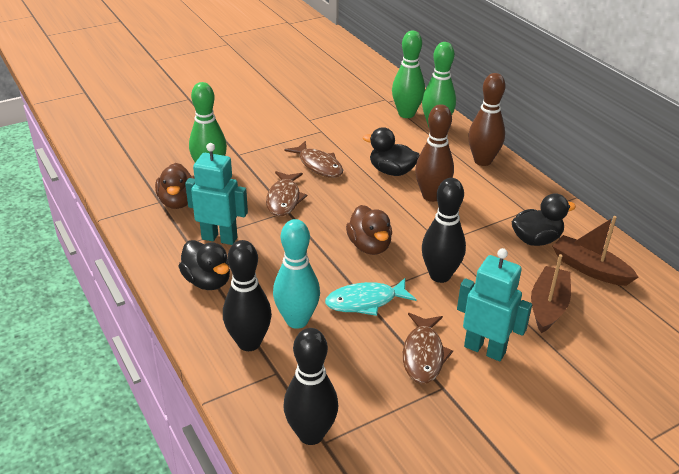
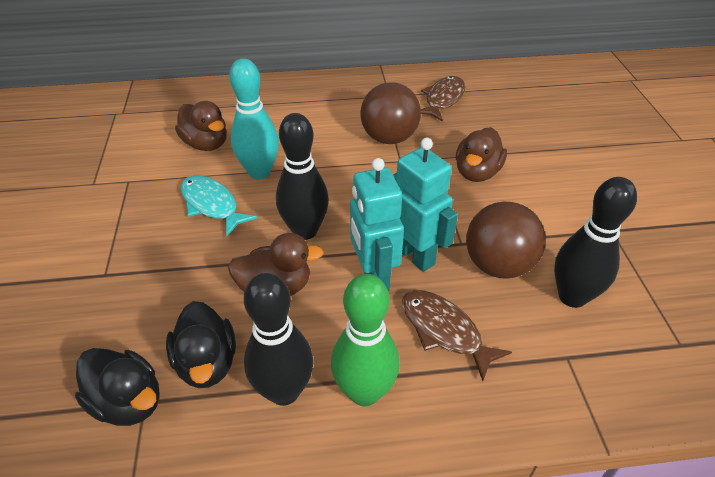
black duck: 3 -> 2
brown ball: 0 -> 2
brown boat: 2 -> 0
brown bowling pin: 2 -> 0
brown duck: 2 -> 3
brown fish: 3 -> 2
green bowling pin: 3 -> 1

